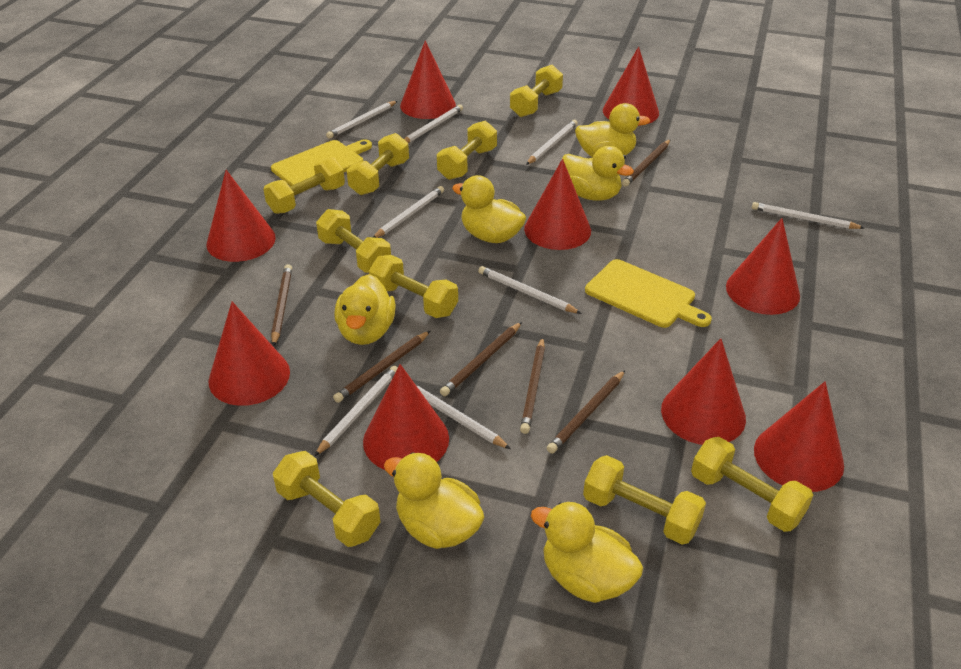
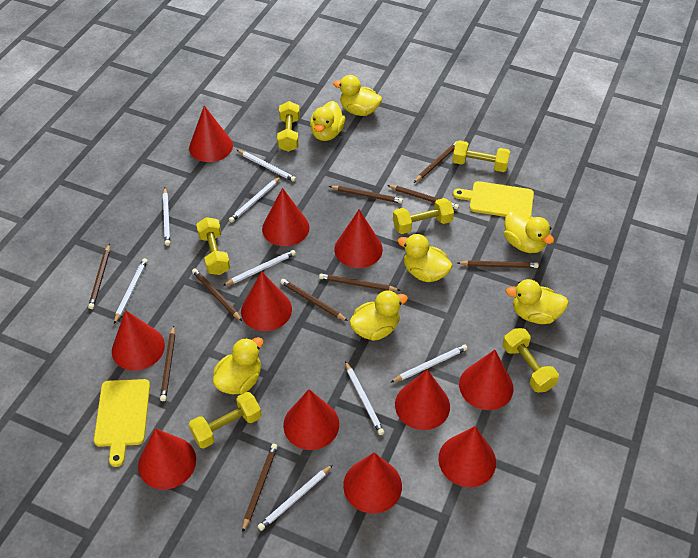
brown pencil: 6 -> 10
red cone: 9 -> 11
yellow duck: 6 -> 7
yellow dumbbell: 9 -> 6

